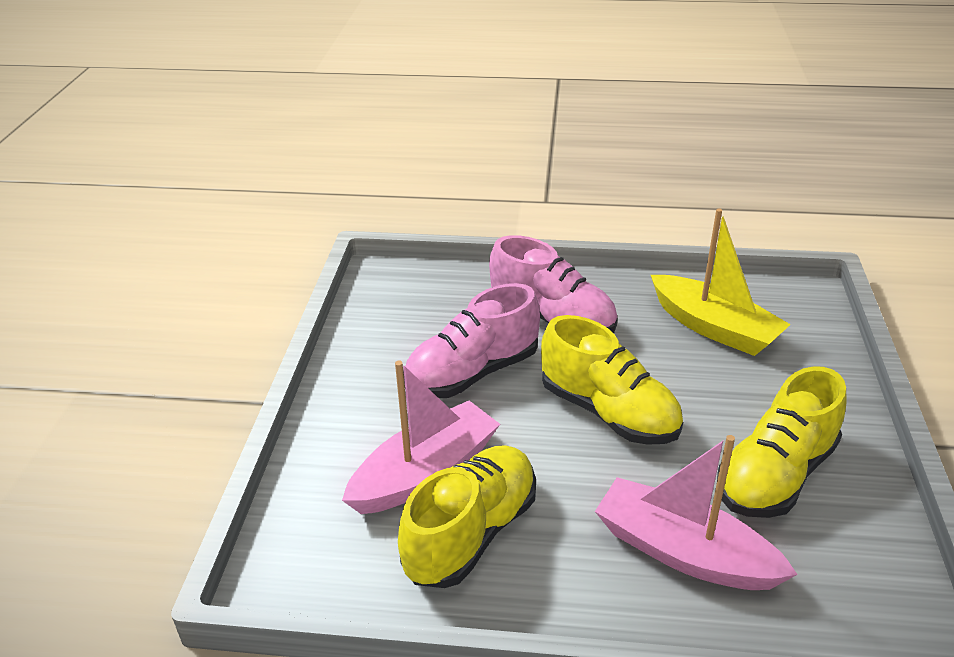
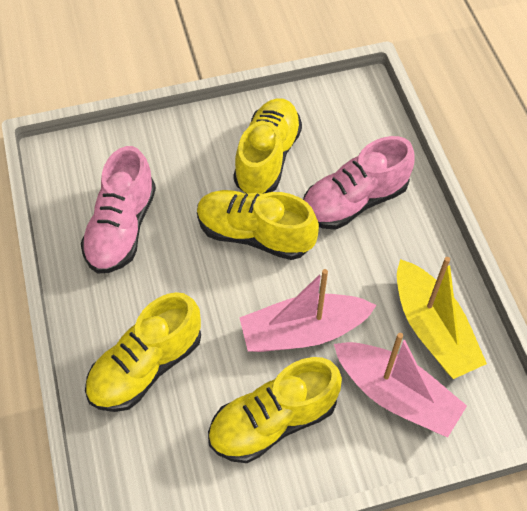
yellow shoe: 3 -> 4

